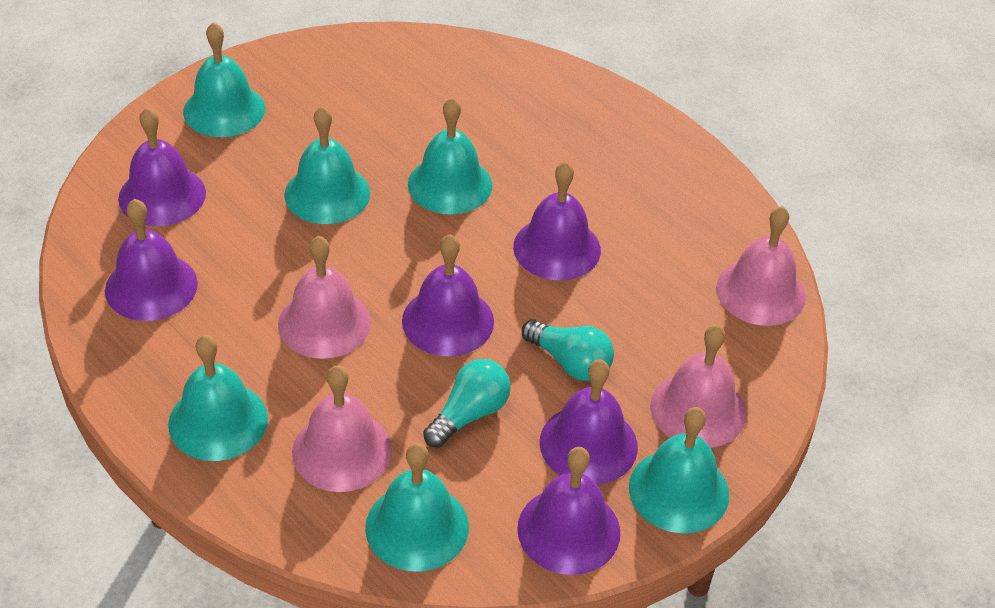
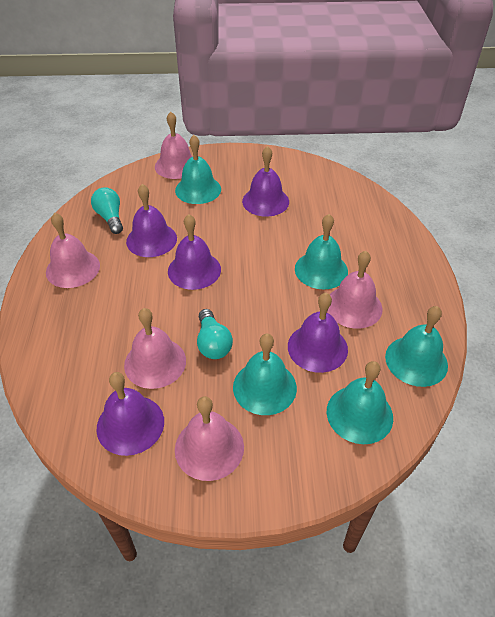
pink bell: 4 -> 5
purple bell: 6 -> 5
turquoise bell: 6 -> 5

